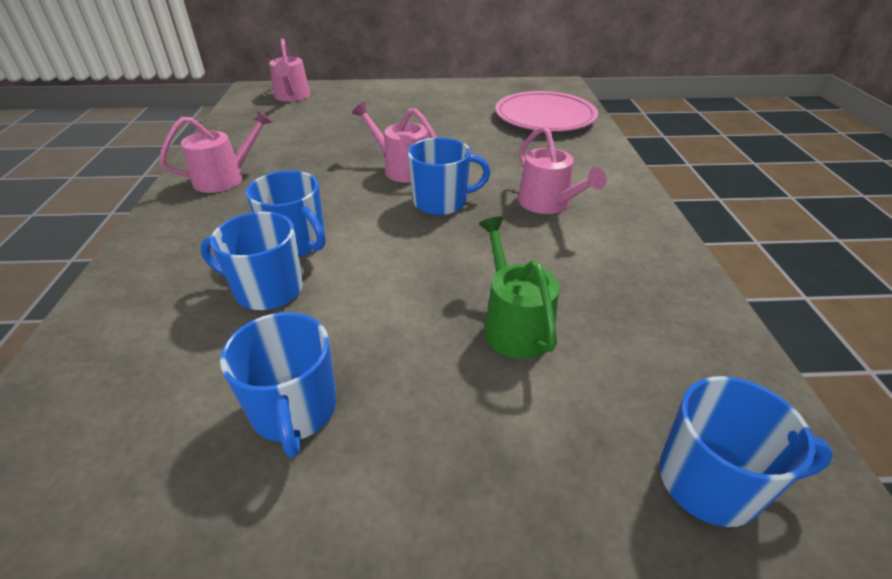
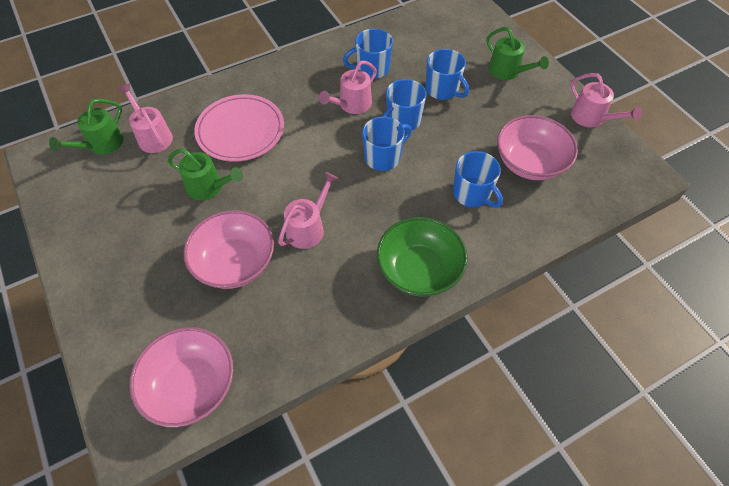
green bowl: 0 -> 1
green watering can: 1 -> 3
pink bowl: 0 -> 3

